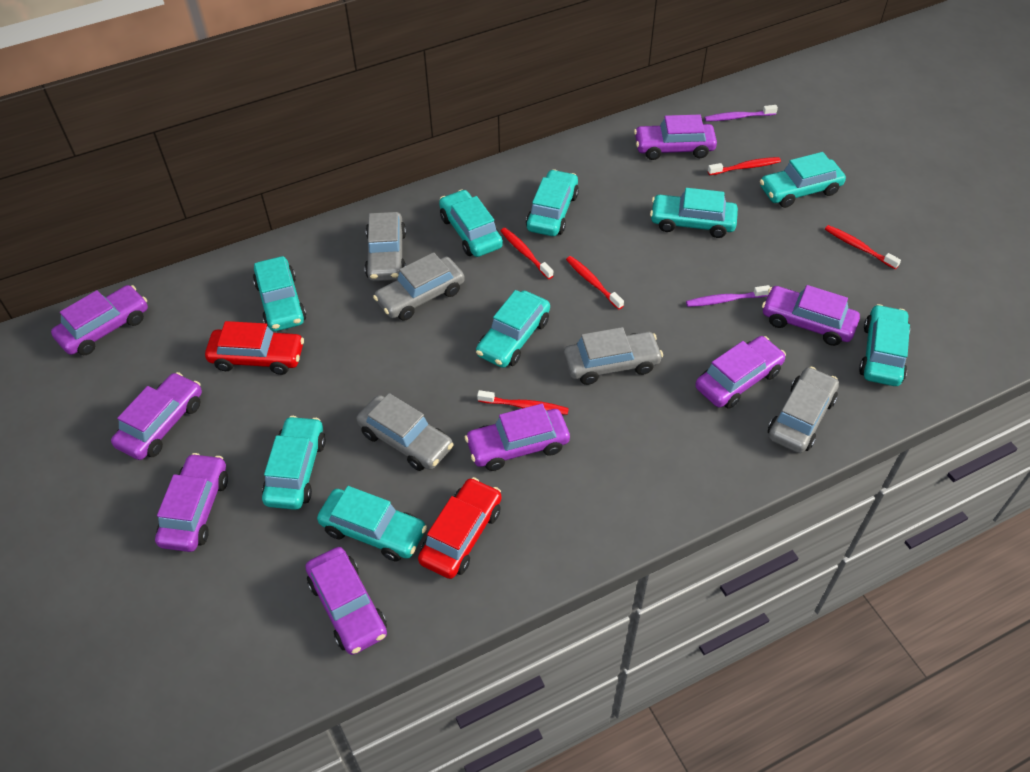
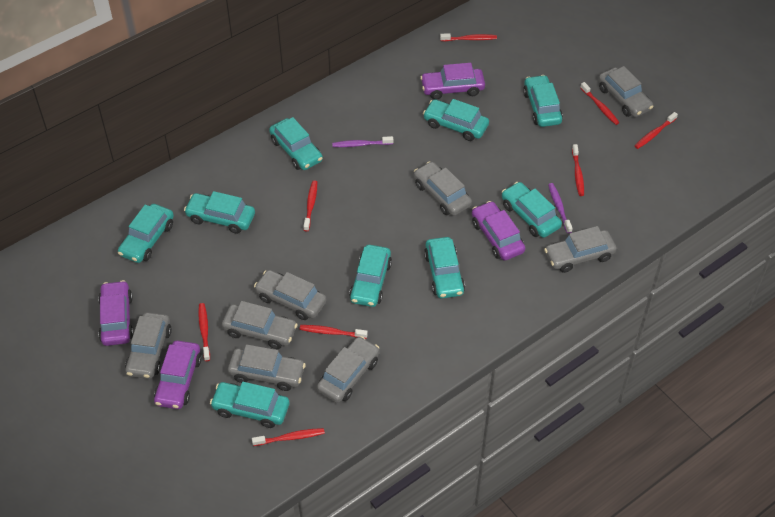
grey car: 5 -> 8
purple car: 8 -> 4
red car: 2 -> 0
red toothbrush: 5 -> 8

